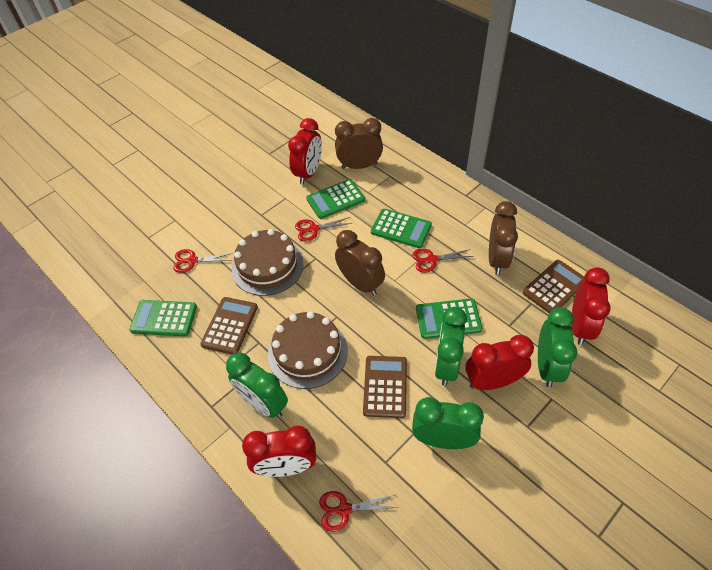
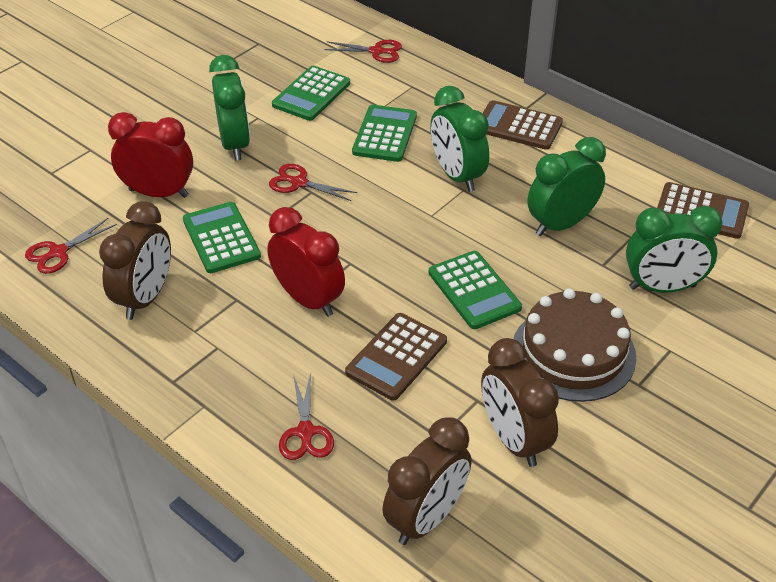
brown cake: 2 -> 1
red clock: 4 -> 2

